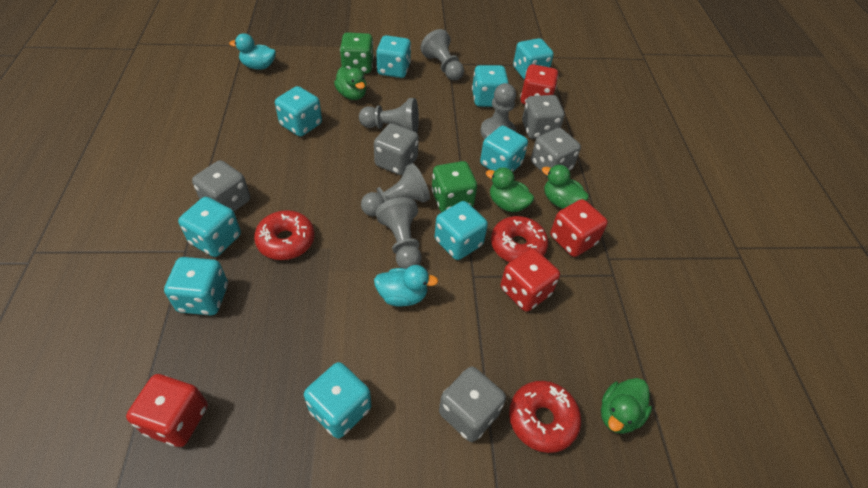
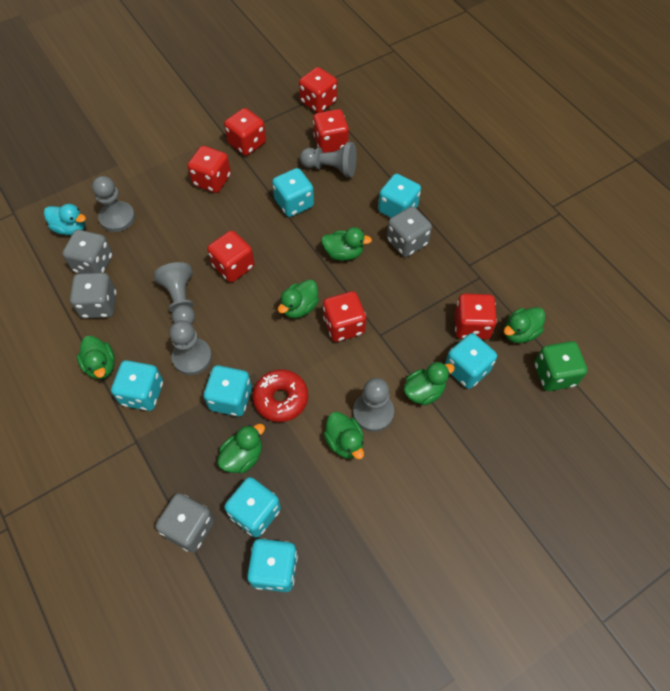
green dice: 2 -> 1
green duck: 4 -> 7
grey dice: 5 -> 4
red dice: 4 -> 7
red donut: 3 -> 1
turquoise dice: 9 -> 7
turquoise duck: 2 -> 1

